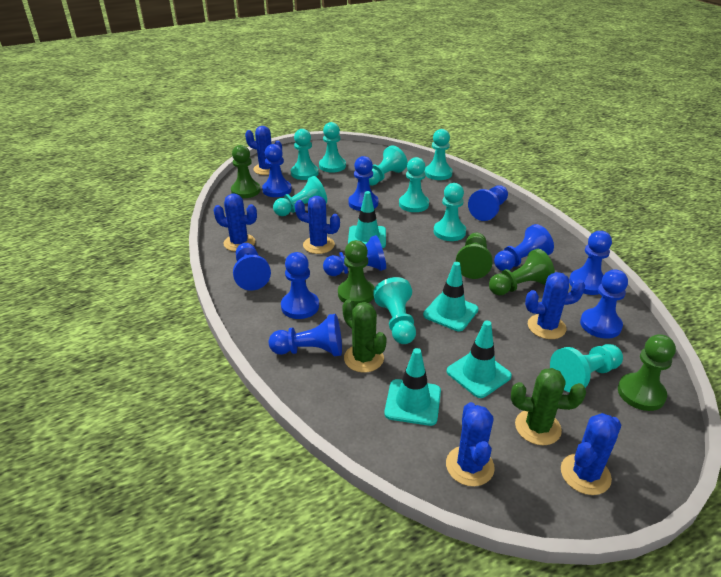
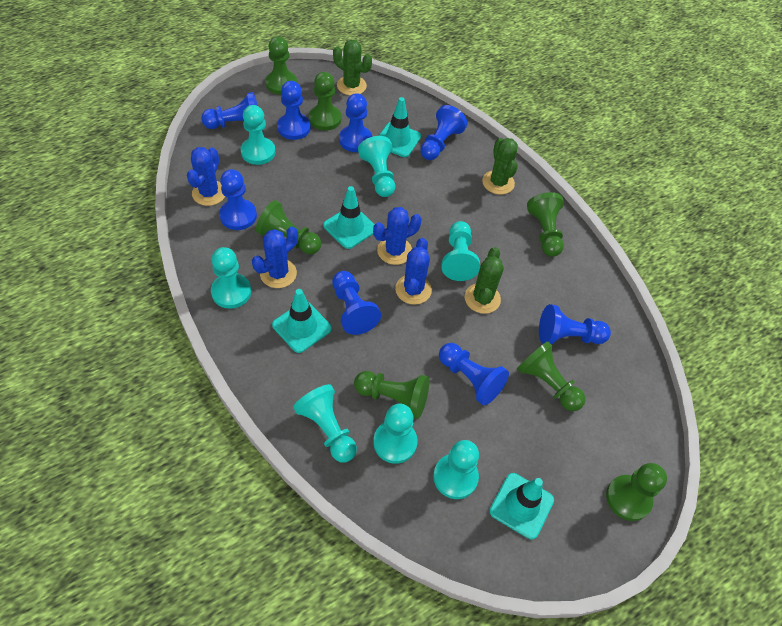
blue cactus: 6 -> 4
blue pawn: 10 -> 8
green cactus: 2 -> 3
green pawn: 5 -> 7
turquoise pawn: 9 -> 7

